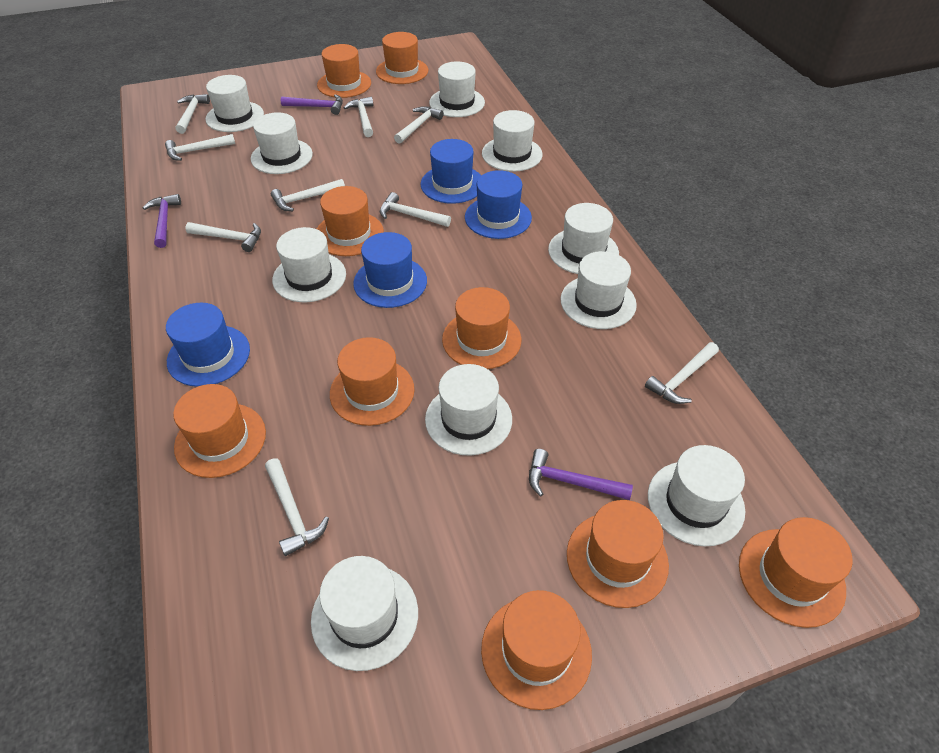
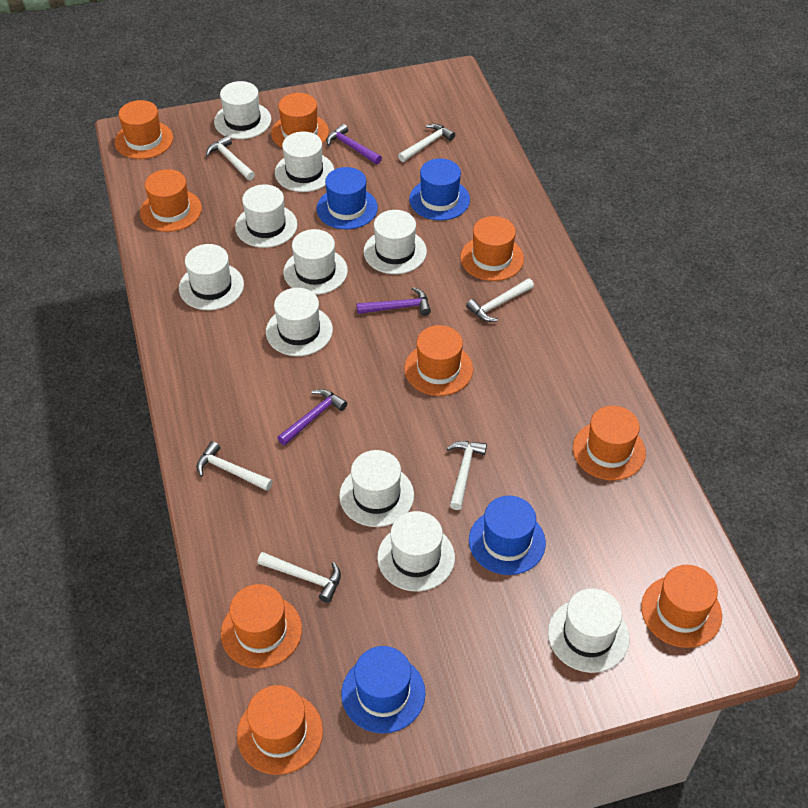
white hammer: 9 -> 6

